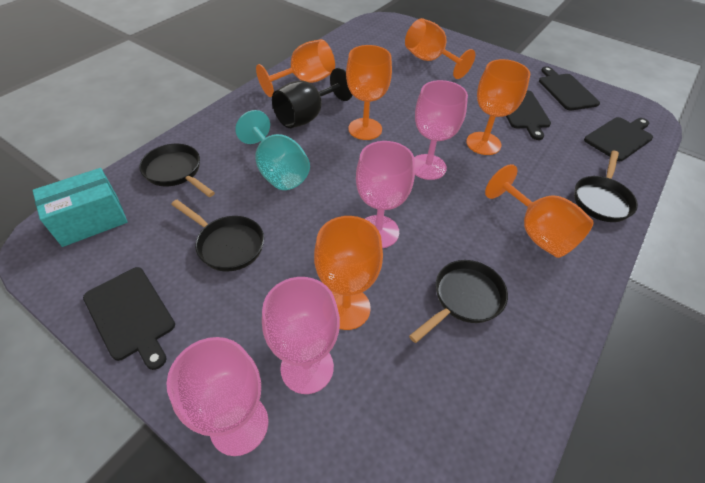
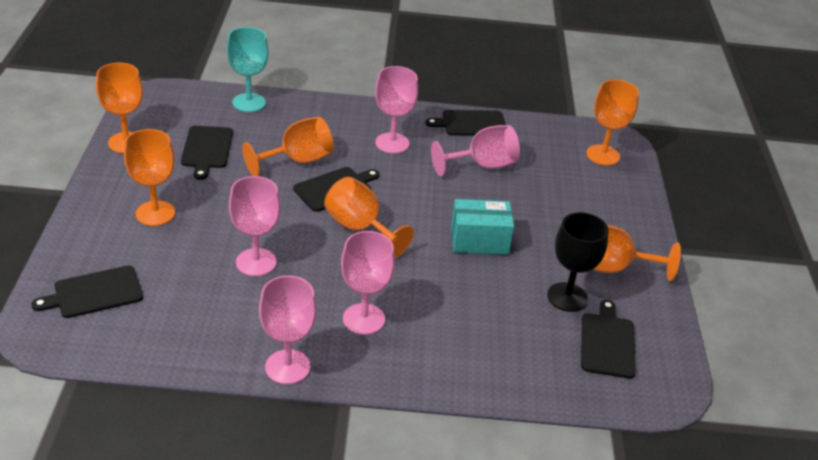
black cutting board: 4 -> 5
black pan: 4 -> 0
pink goblet: 4 -> 5

